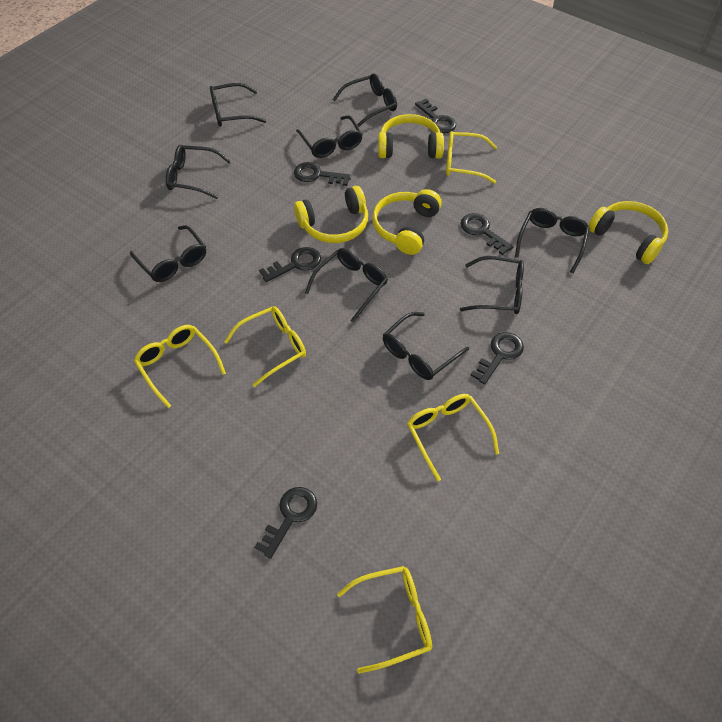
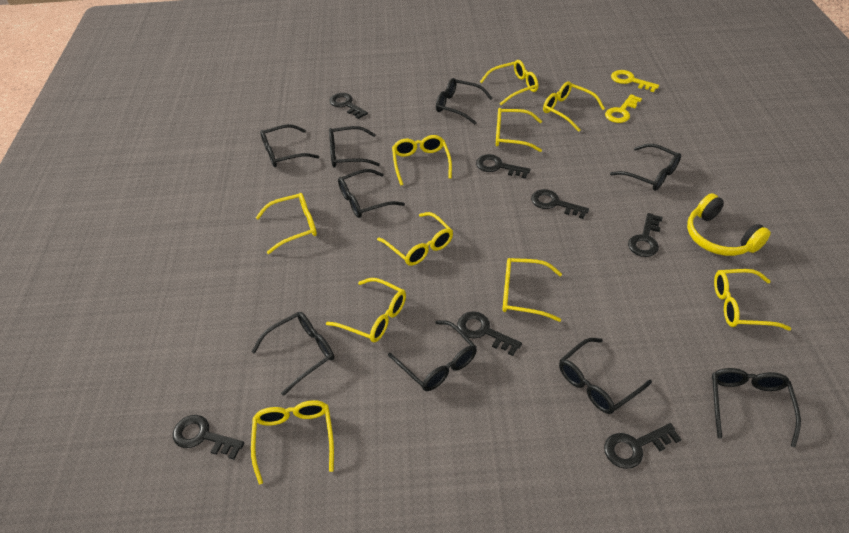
black key: 6 -> 7
yellow glasses: 5 -> 10
yellow headphones: 4 -> 1
yellow key: 0 -> 2

